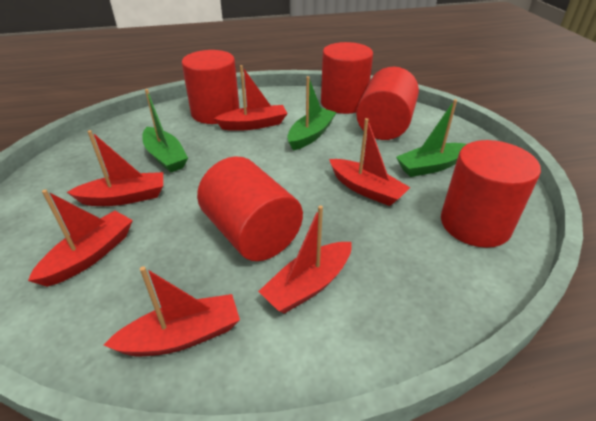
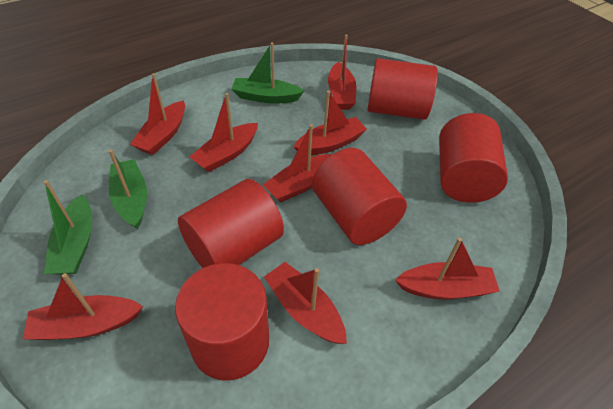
red boat: 6 -> 8

